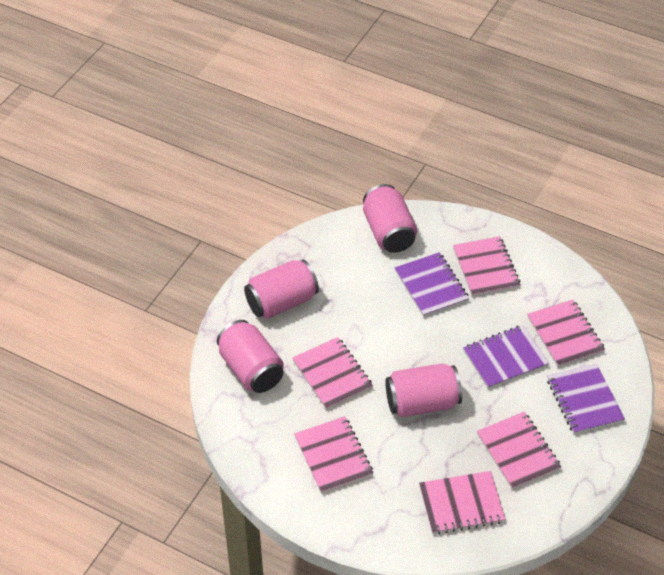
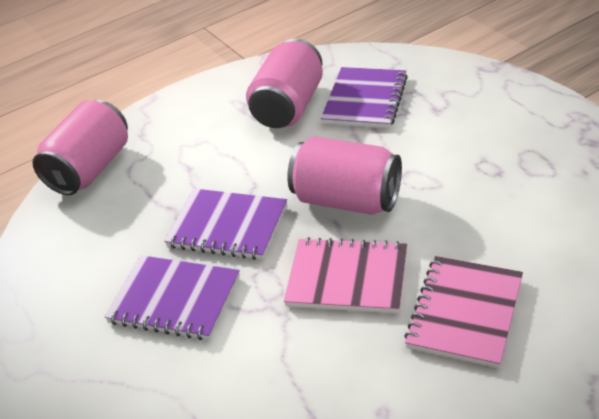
pink can: 4 -> 3
pink notebook: 6 -> 2

